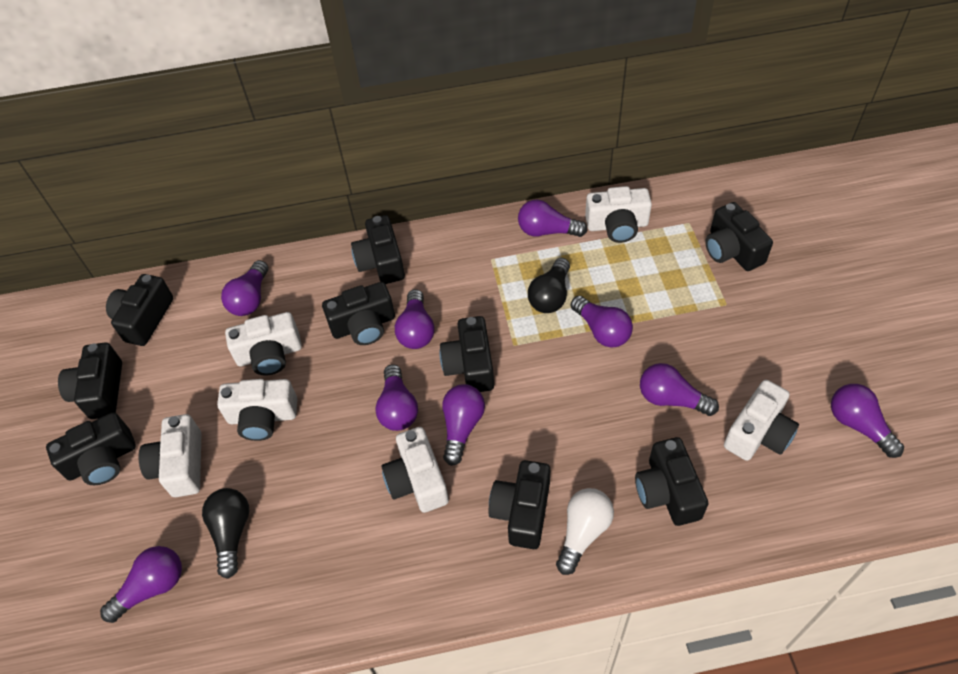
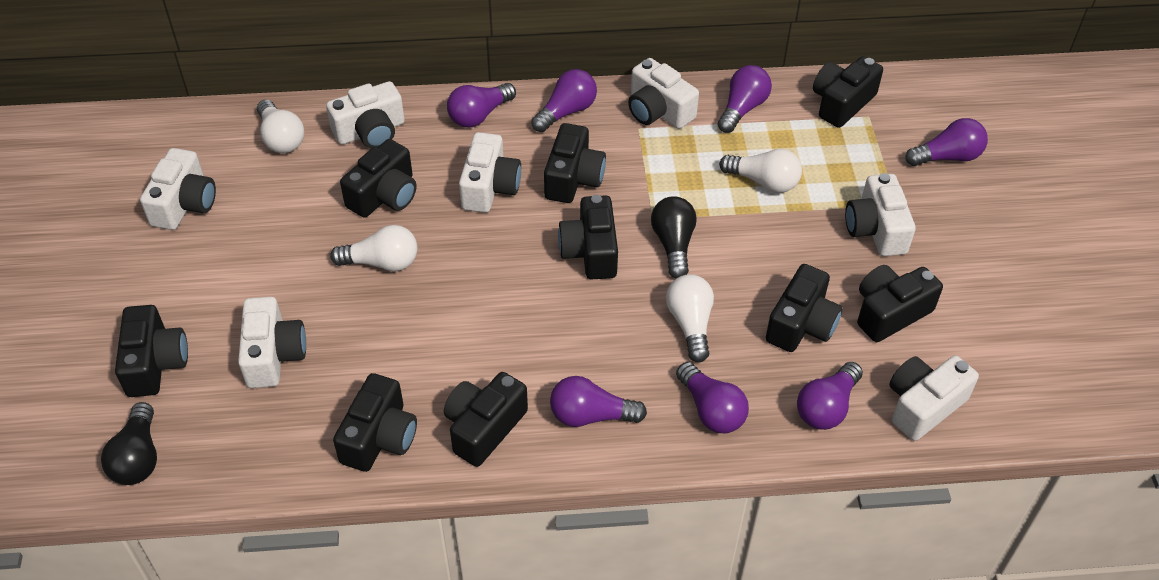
purple light bulb: 9 -> 7
white camera: 6 -> 7
white light bulb: 1 -> 4

